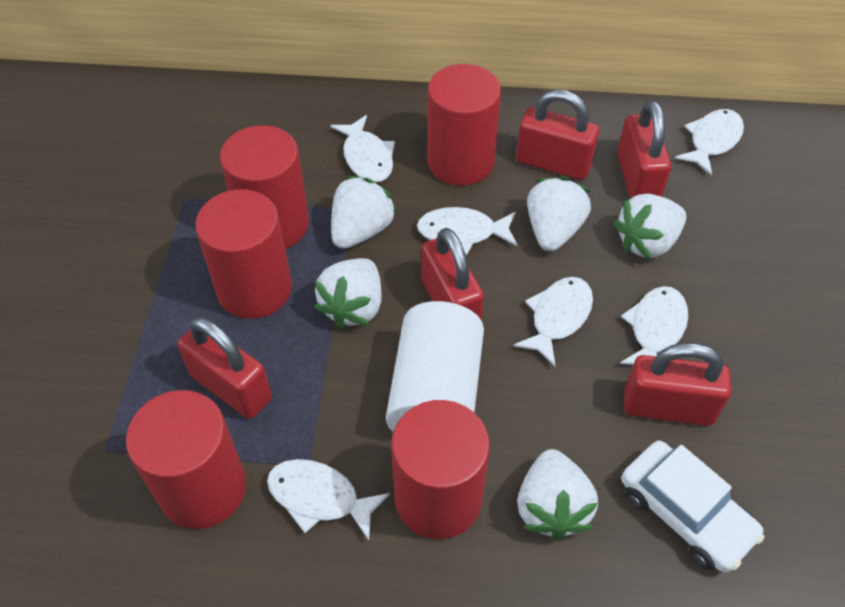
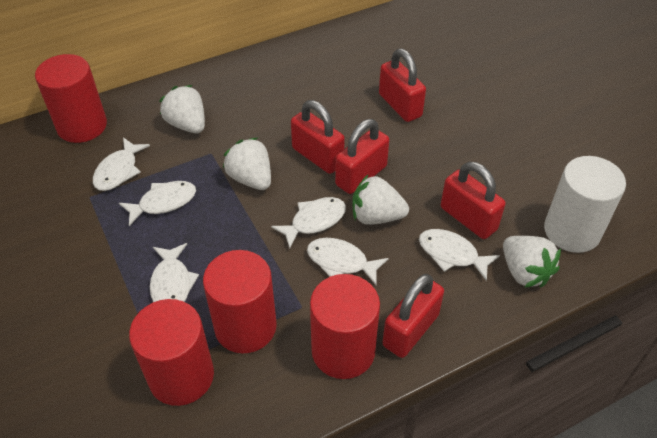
red cylinder: 5 -> 4
white car: 1 -> 0
white strawberry: 5 -> 4

